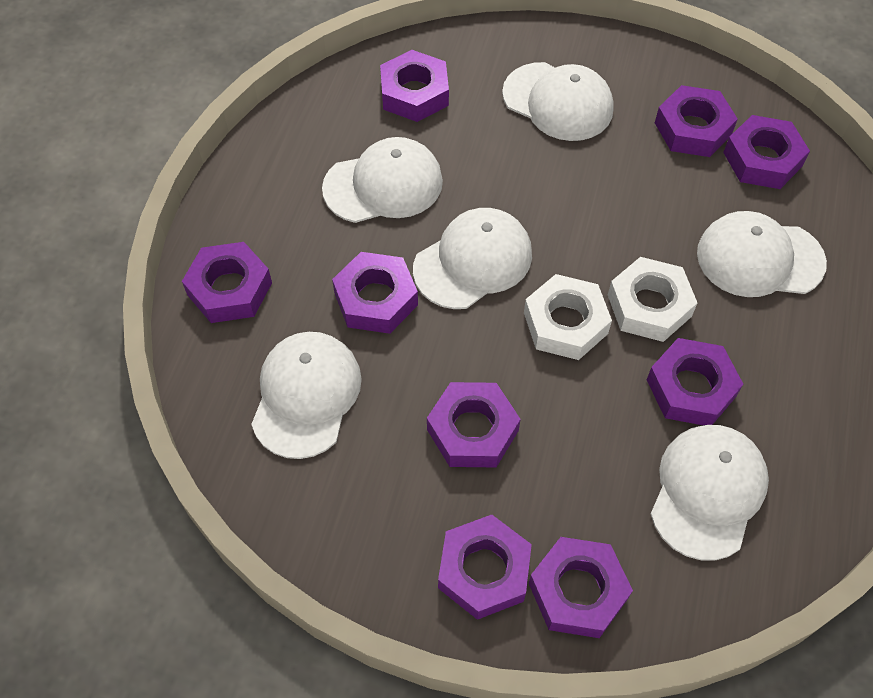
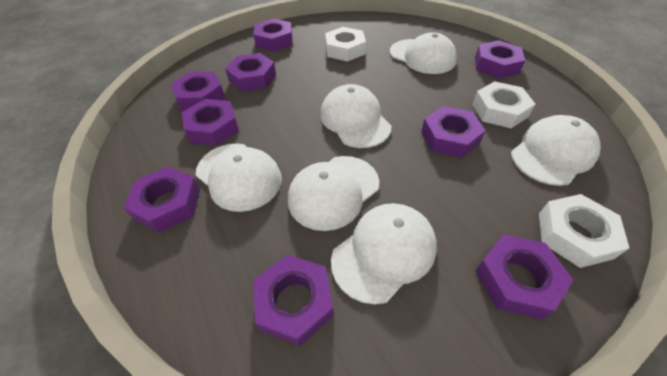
white nut: 2 -> 3

